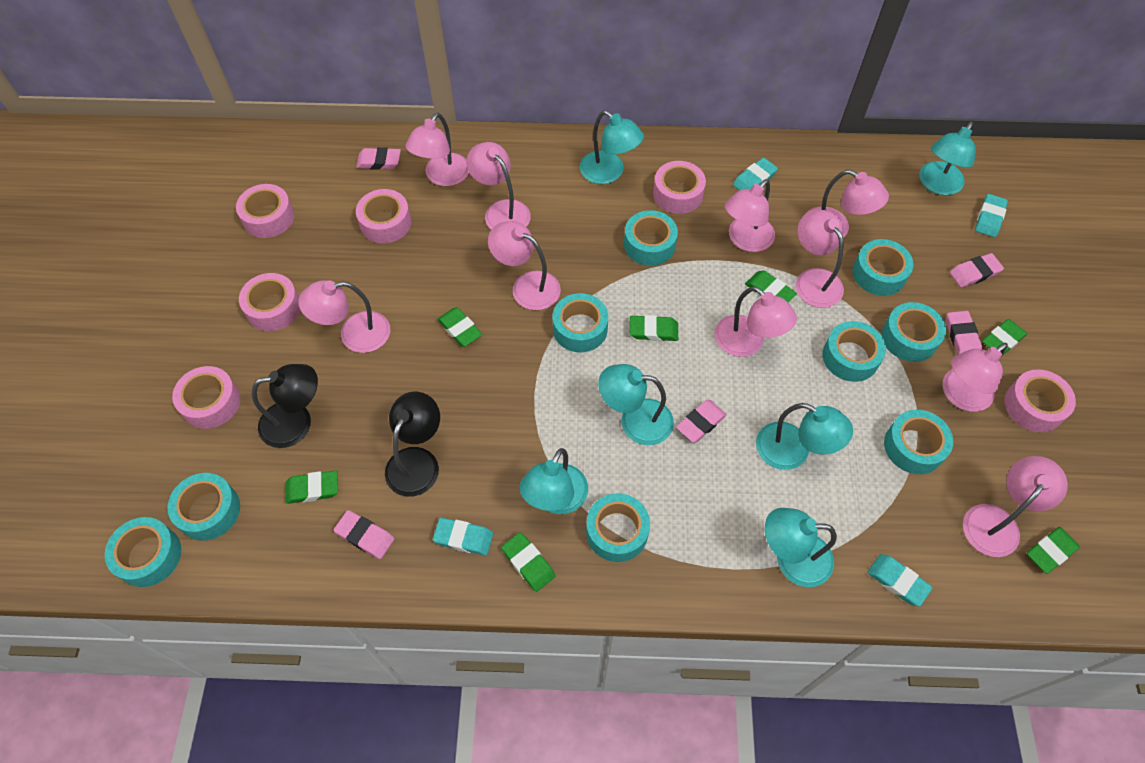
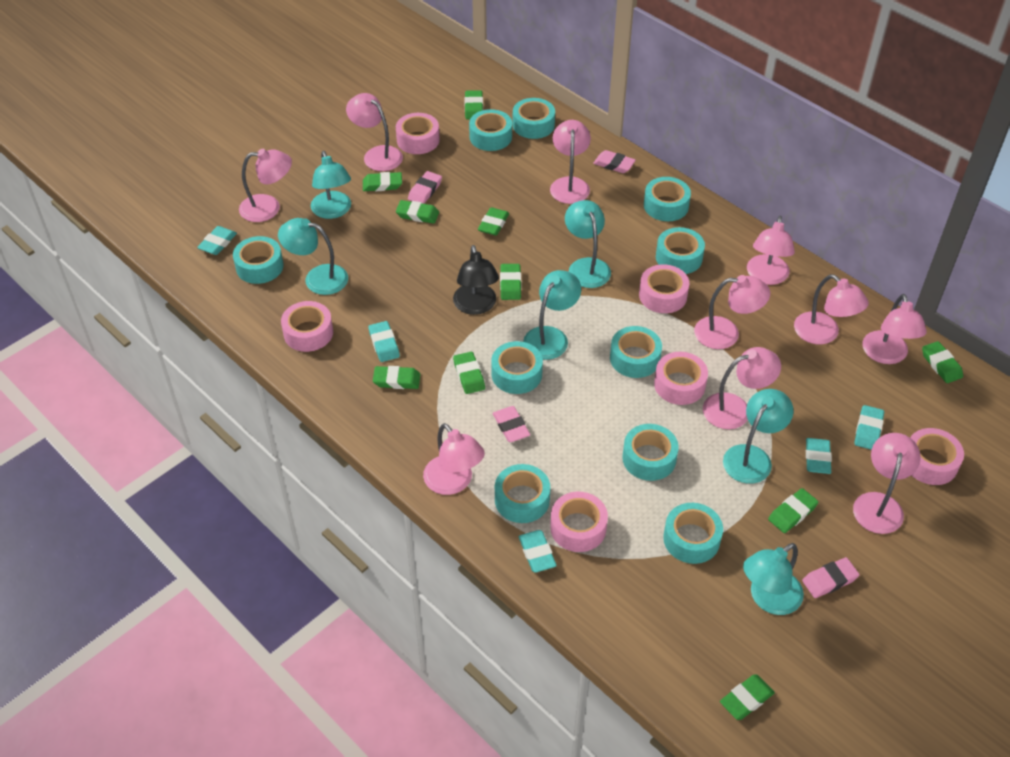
black lamp: 2 -> 1
green eraser: 7 -> 10
pink eraser: 5 -> 4
turquoise eraser: 4 -> 5
turquoise tape: 9 -> 10

